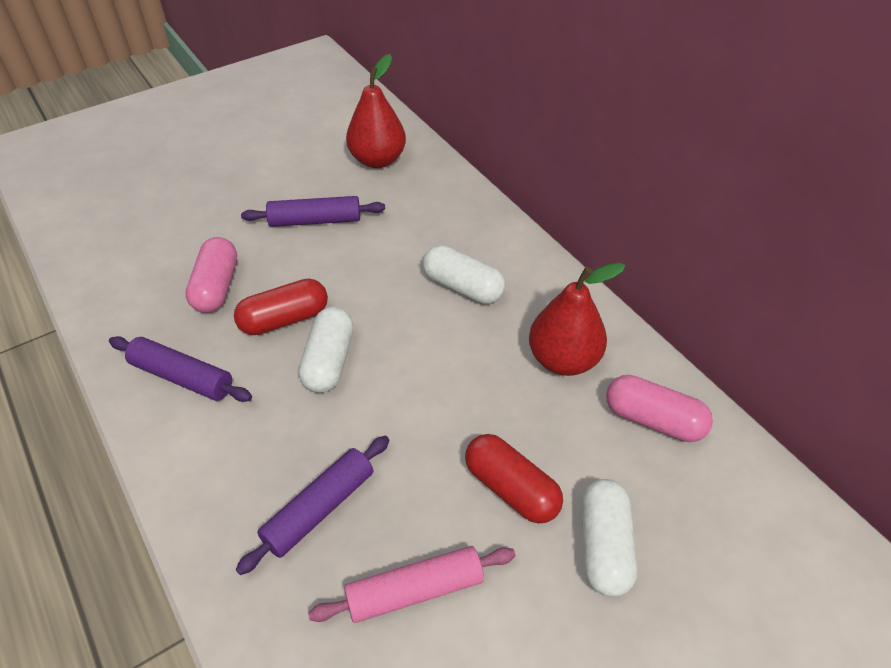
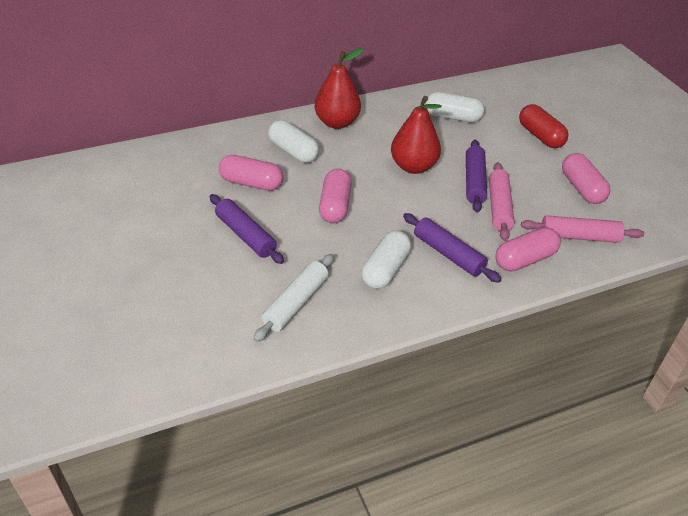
pink capsule: 2 -> 4
pink rolling pin: 1 -> 2
red capsule: 2 -> 1
white rolling pin: 0 -> 1

